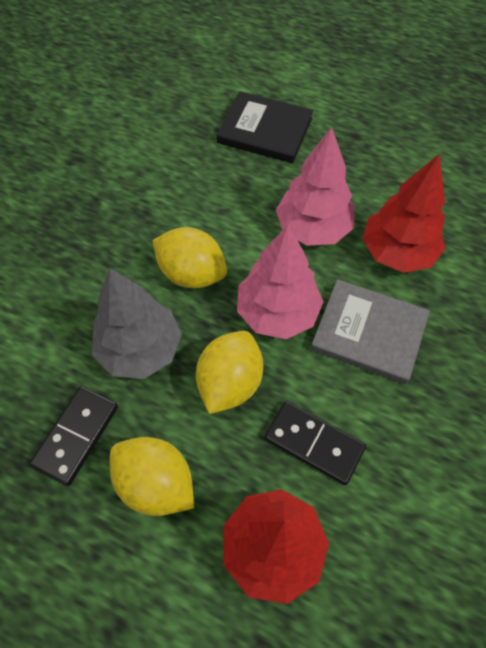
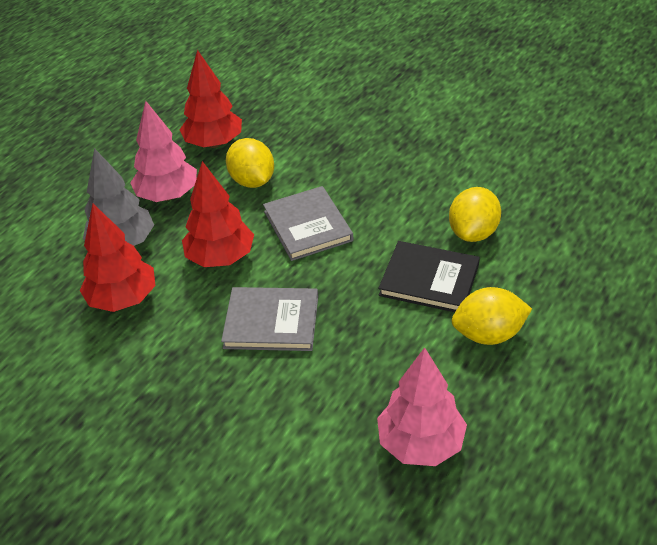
black domino: 2 -> 0
grey book: 1 -> 2
red tree: 2 -> 3

